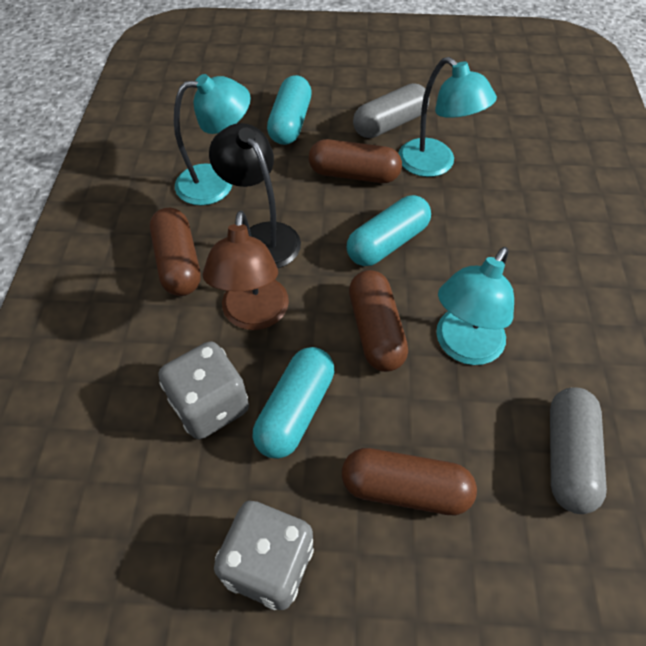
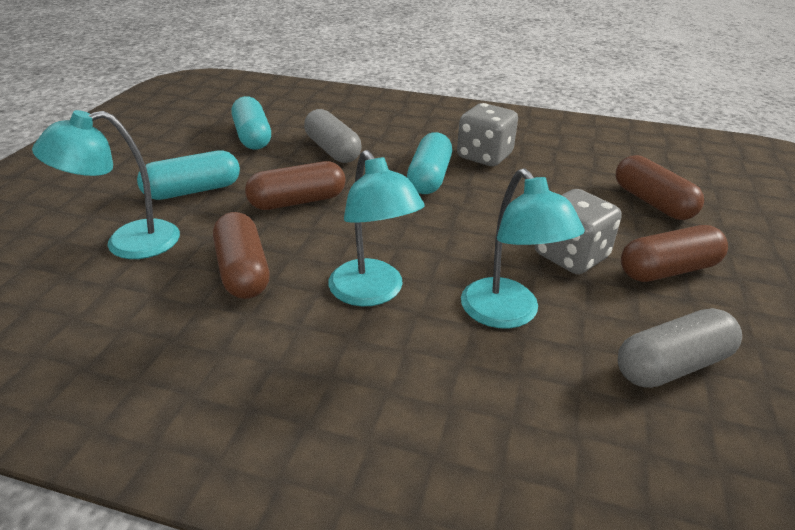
black lamp: 1 -> 0
brown lamp: 1 -> 0

